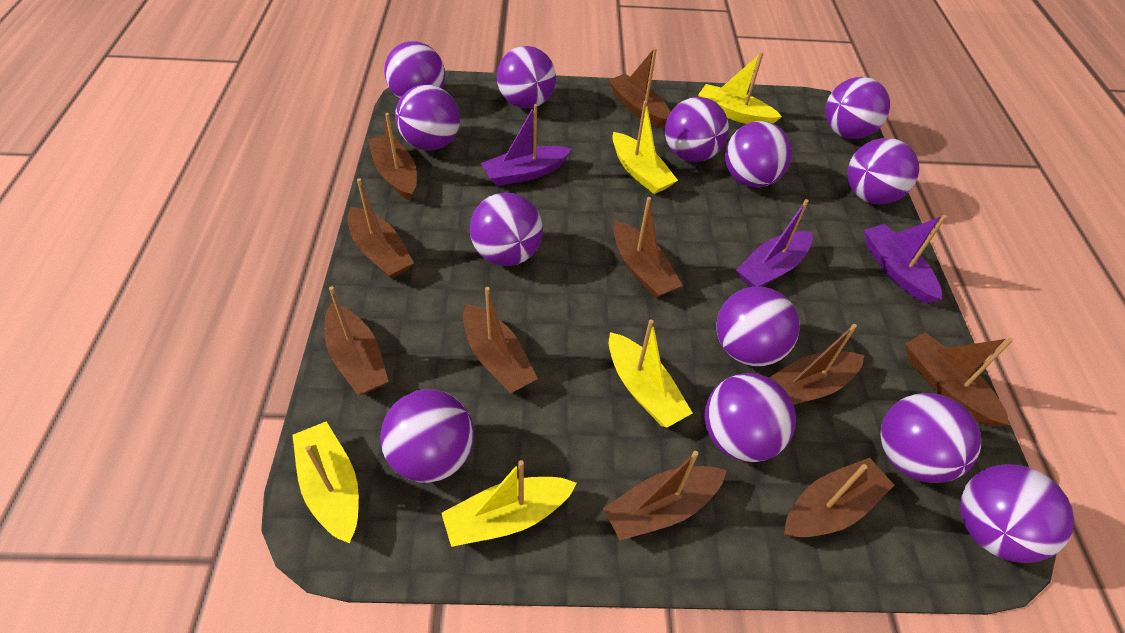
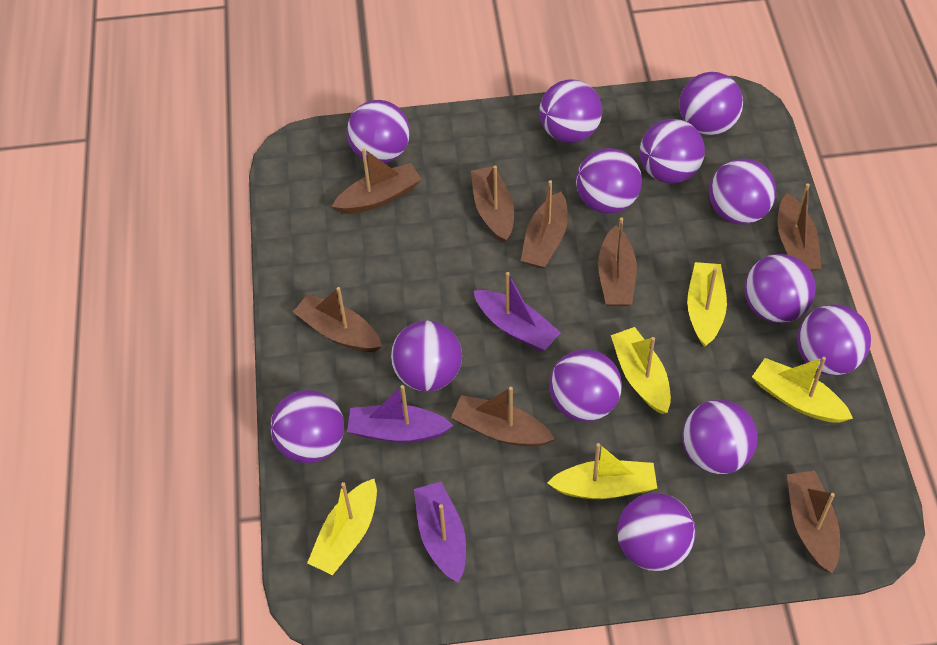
brown boat: 10 -> 8

